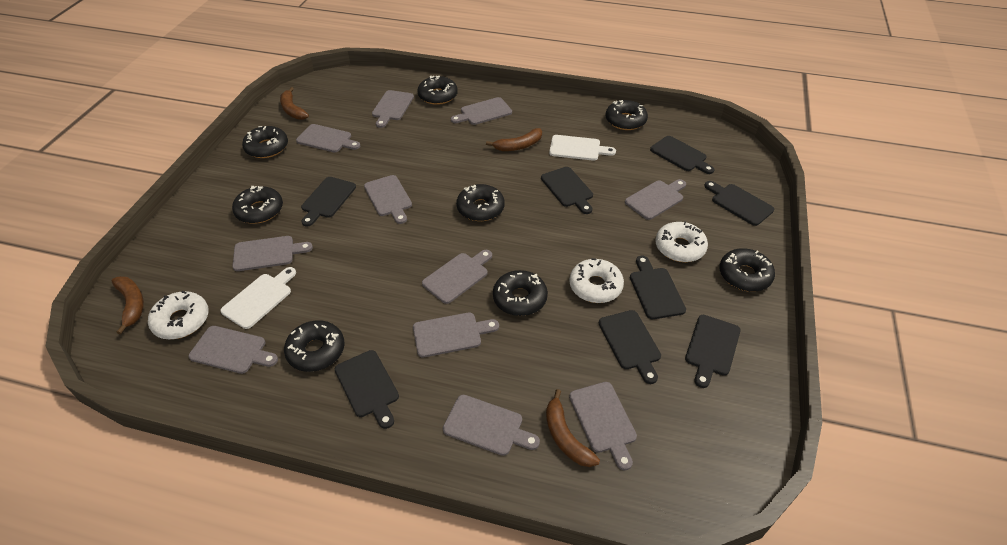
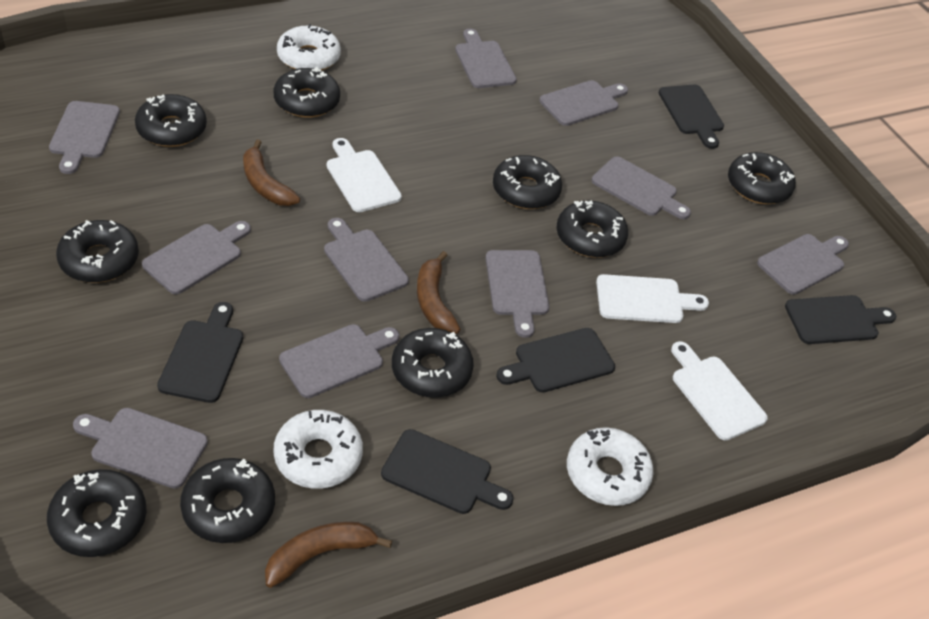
black cutting board: 8 -> 5
black donut: 8 -> 9
brown banana: 4 -> 3
grey cutting board: 11 -> 10
white cutting board: 2 -> 3

